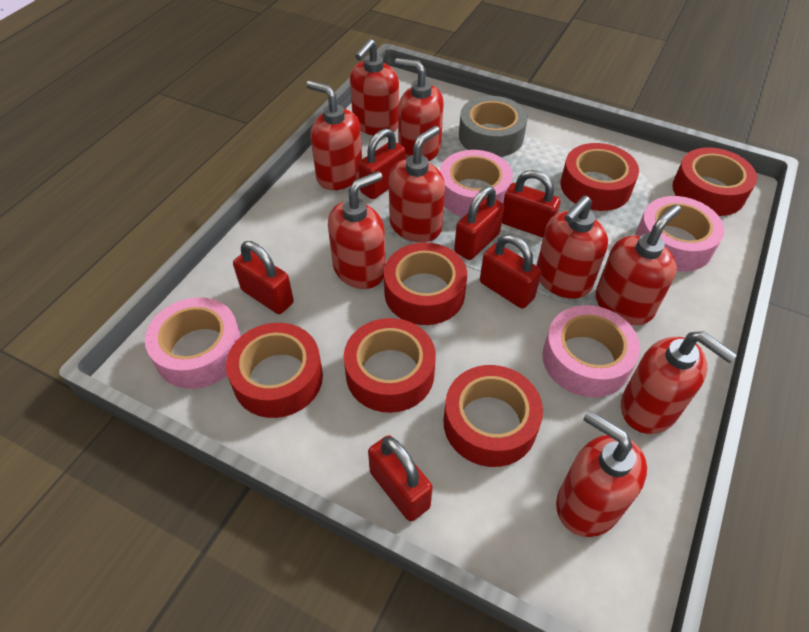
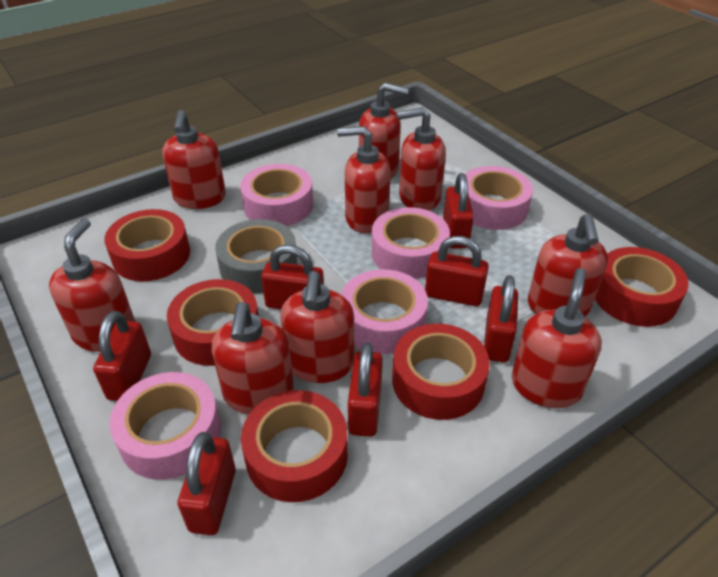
pink tape: 4 -> 5
red padlock: 6 -> 7
red tape: 6 -> 5

